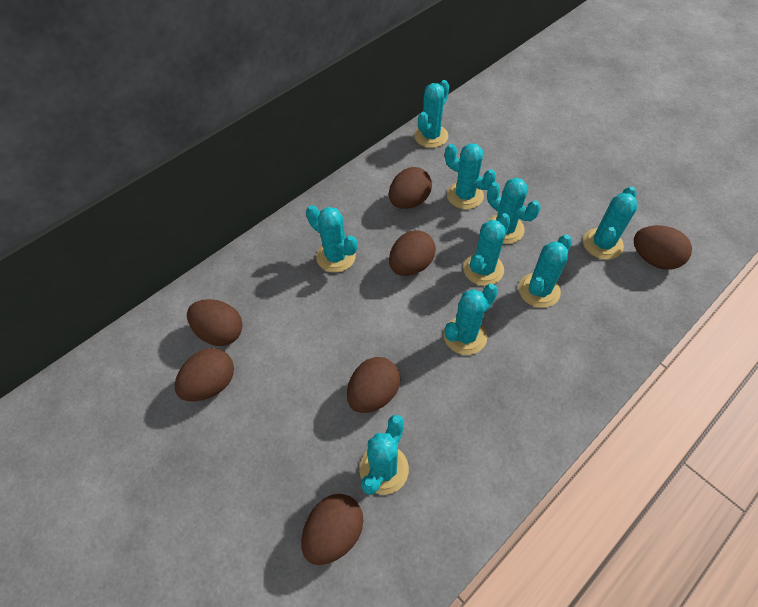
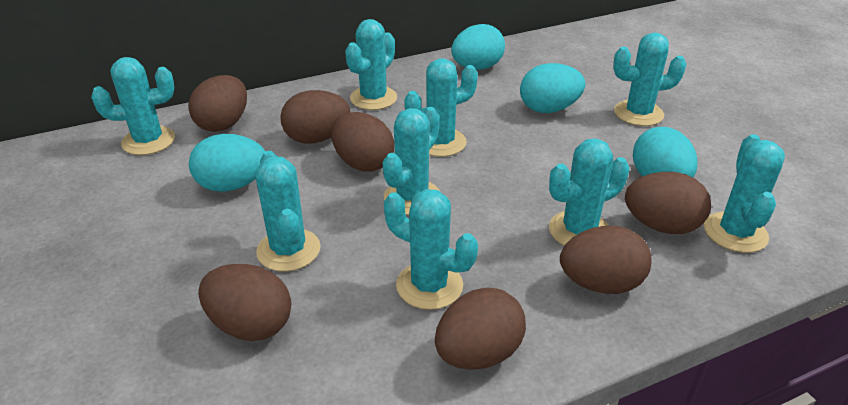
turquoise egg: 0 -> 4

